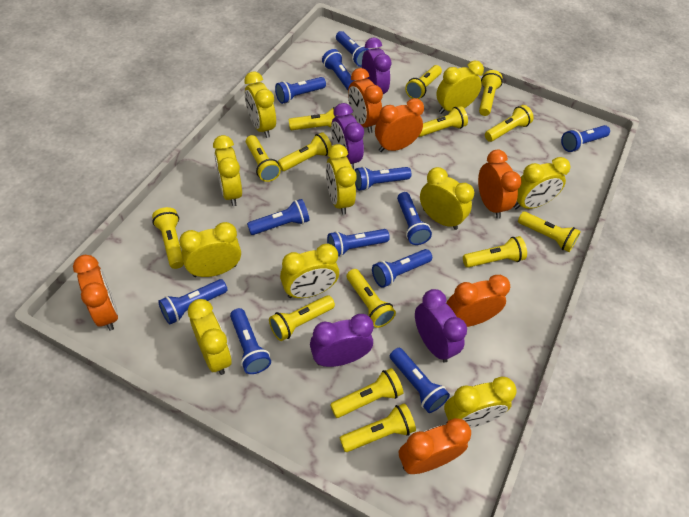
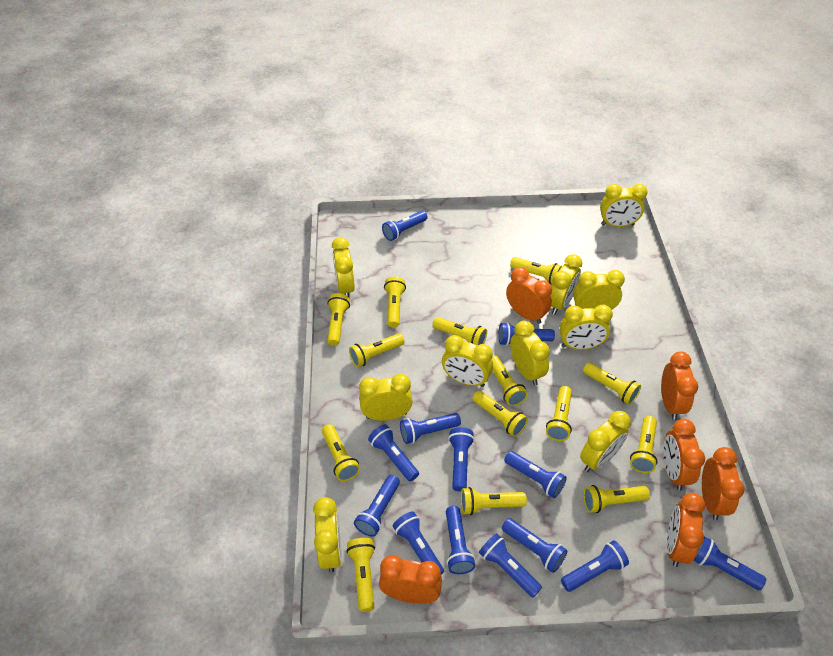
blue flashlight: 12 -> 13
purple clock: 4 -> 0

